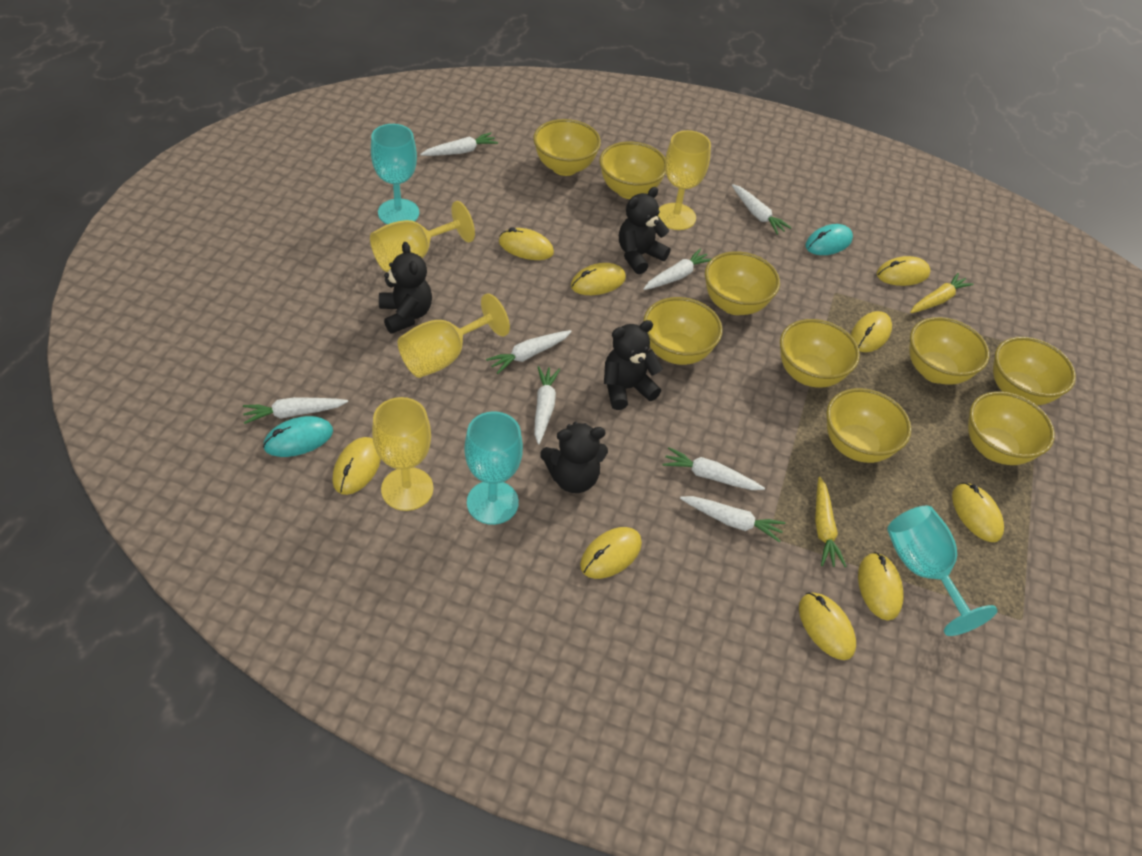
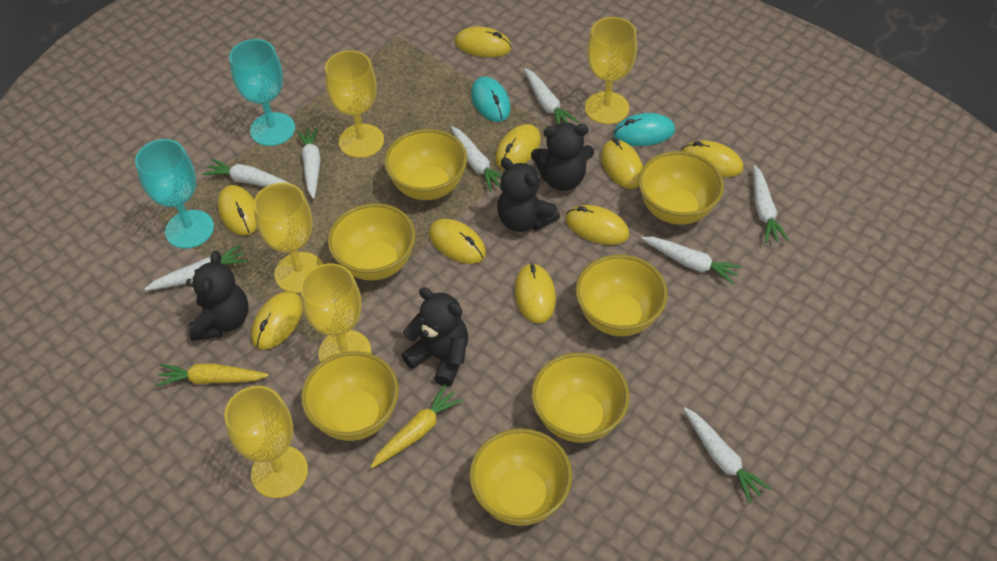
turquoise goblet: 3 -> 2
yellow bowl: 9 -> 7
yellow goblet: 4 -> 5

